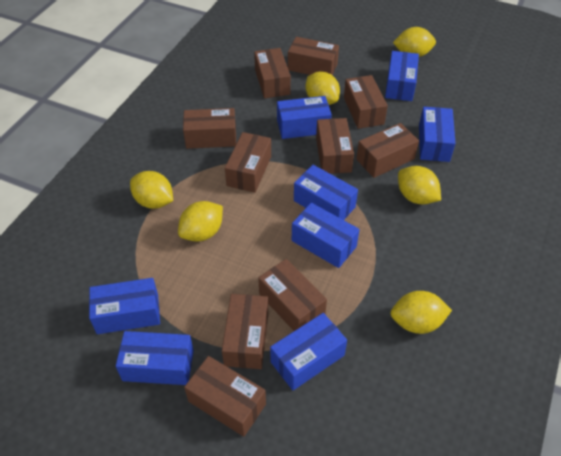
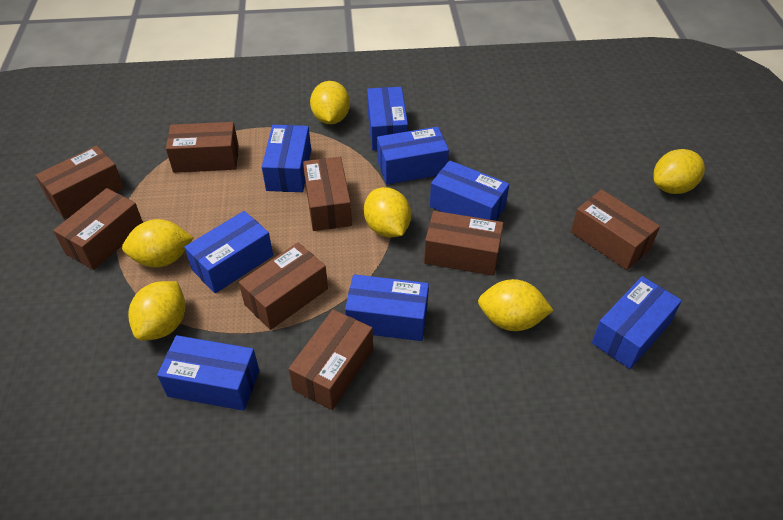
brown box: 10 -> 8

